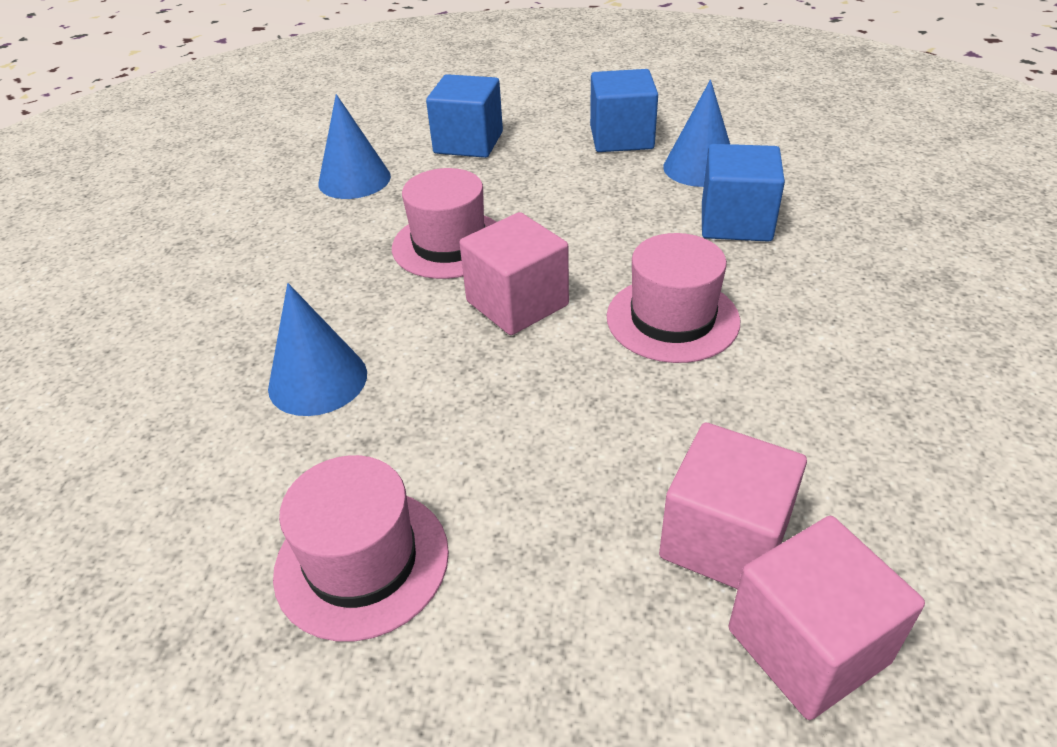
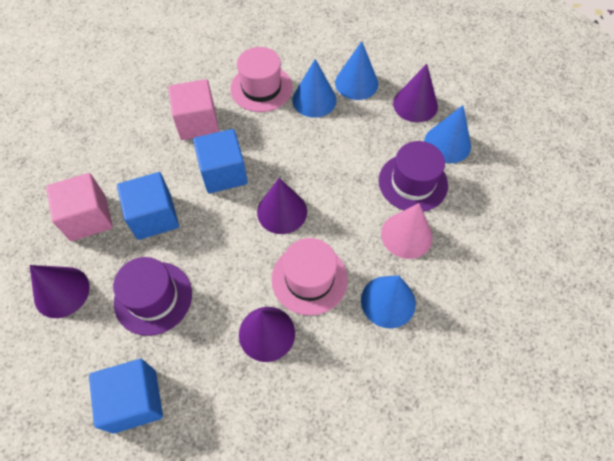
blue cone: 3 -> 4
pink cone: 0 -> 1
pink cube: 3 -> 2
pink hat: 3 -> 2
purple cone: 0 -> 4
purple hat: 0 -> 2

